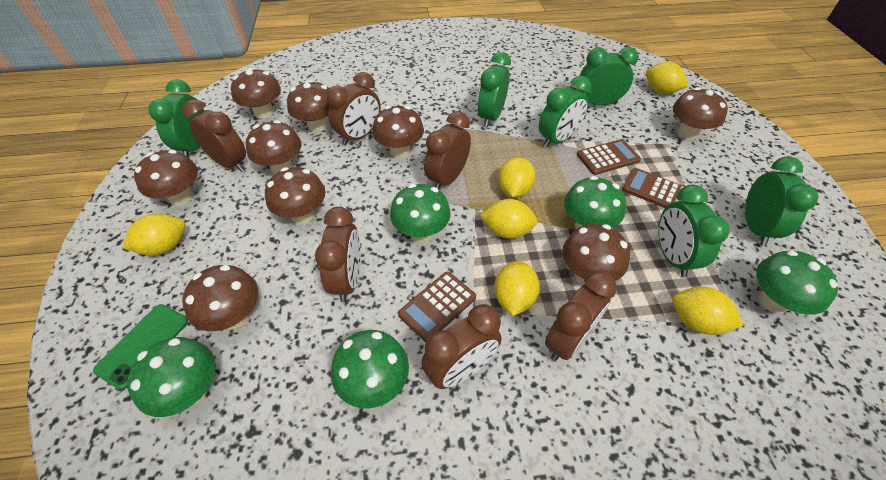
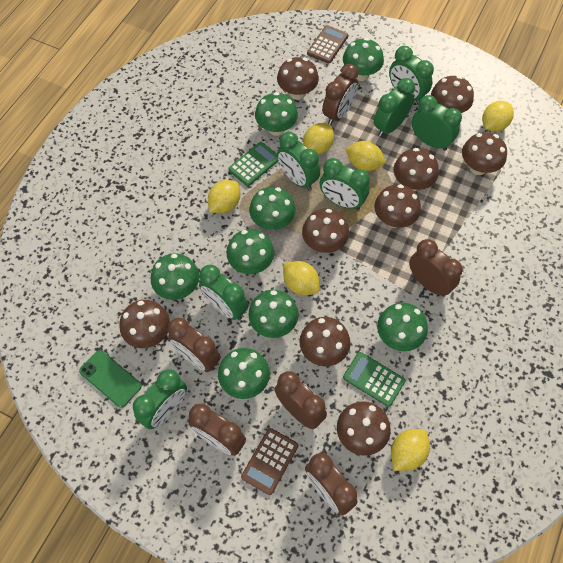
brown calculator: 3 -> 2
green calculator: 0 -> 2
green clock: 6 -> 7
green mushroom: 5 -> 8

